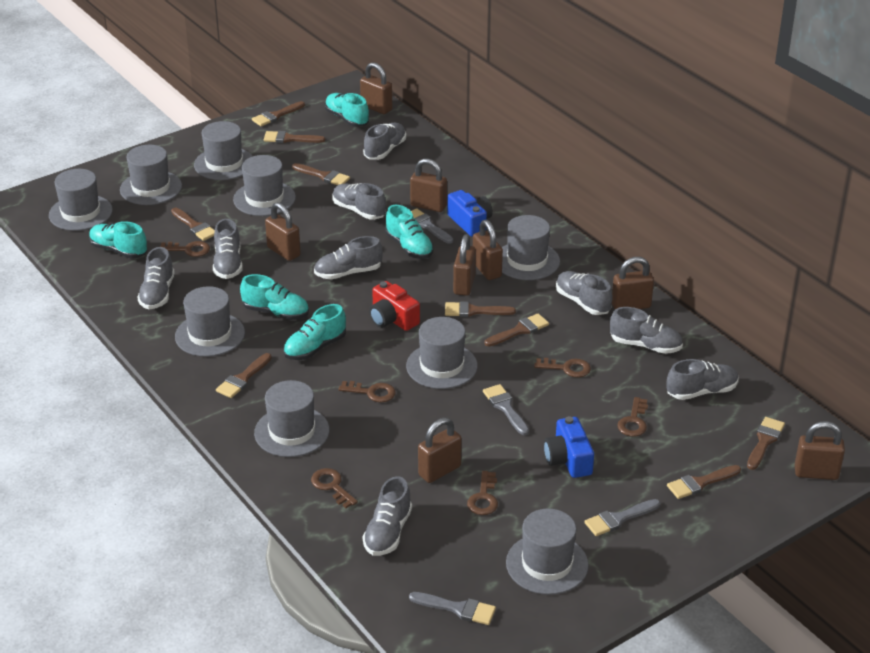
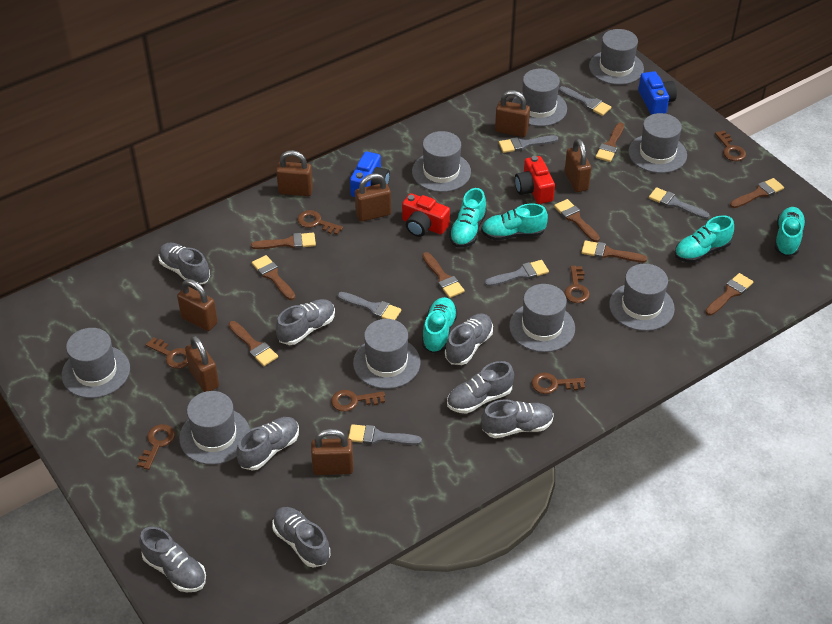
brown key: 6 -> 7
brown padlock: 8 -> 7
grey brush: 4 -> 6
grey shoe: 9 -> 8
red camera: 1 -> 2

